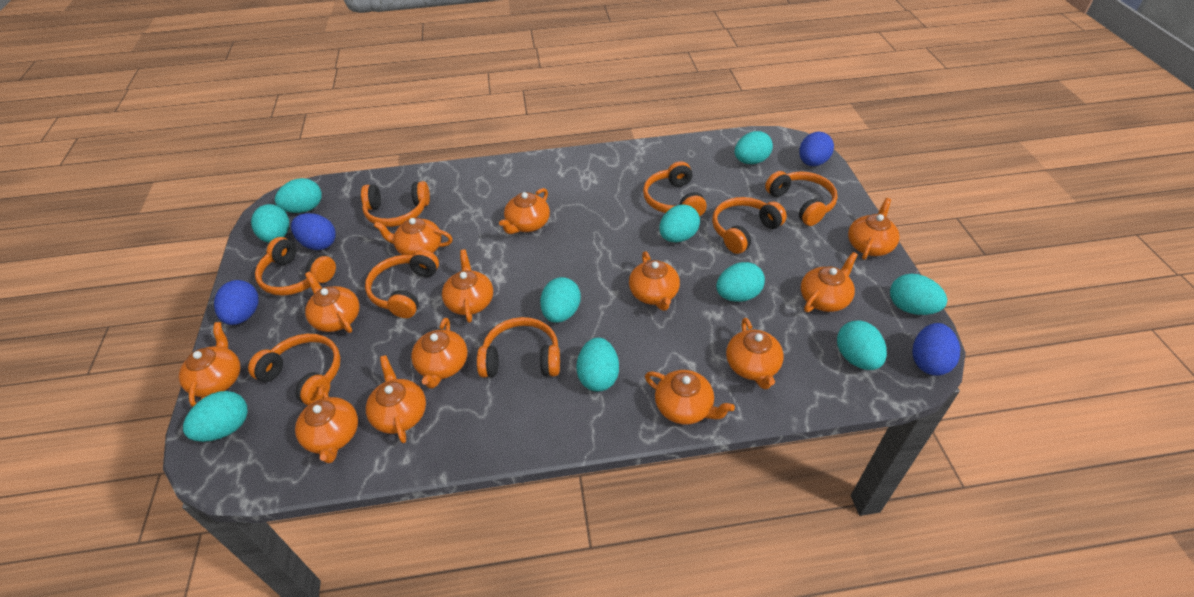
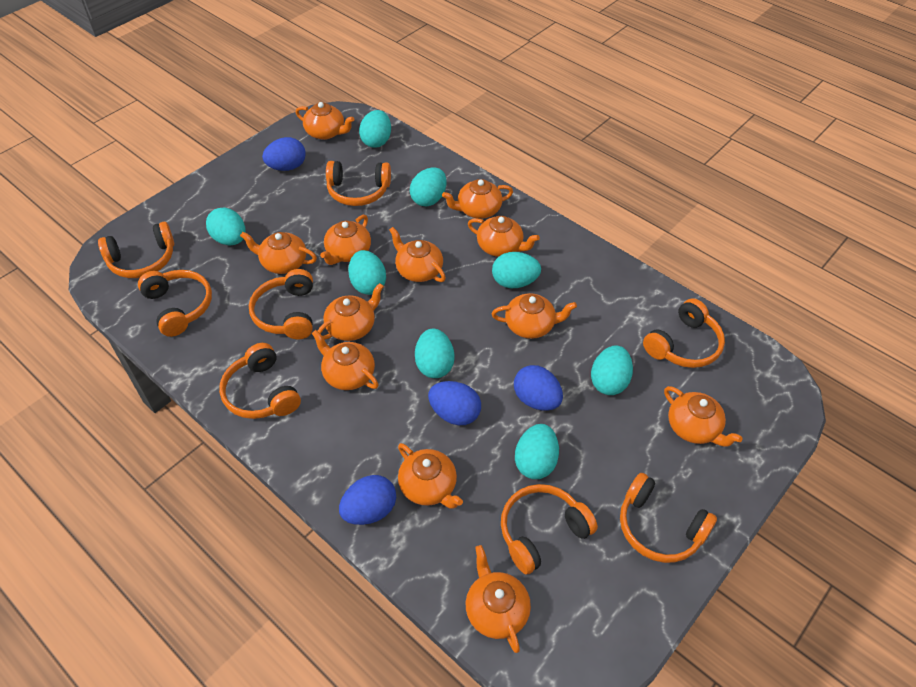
orange teapot: 13 -> 12
turquoise egg: 10 -> 8

